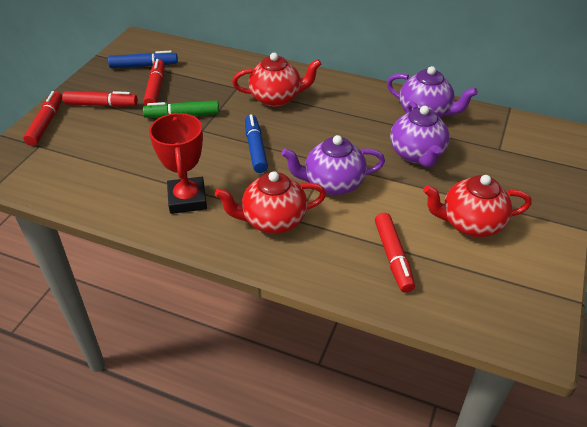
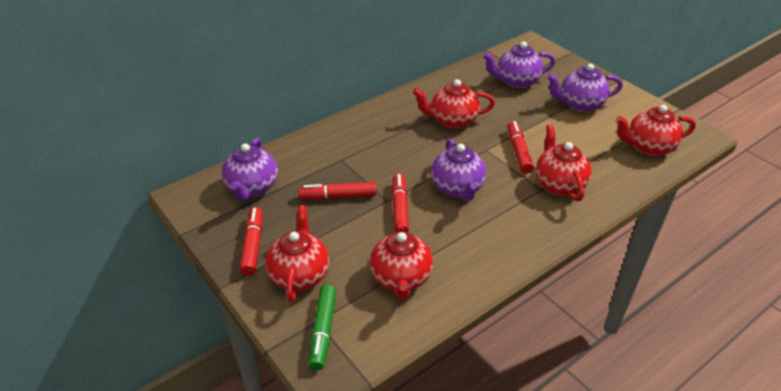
blue marker: 2 -> 0
purple teapot: 3 -> 4
red teapot: 3 -> 5
red trophy: 1 -> 0

